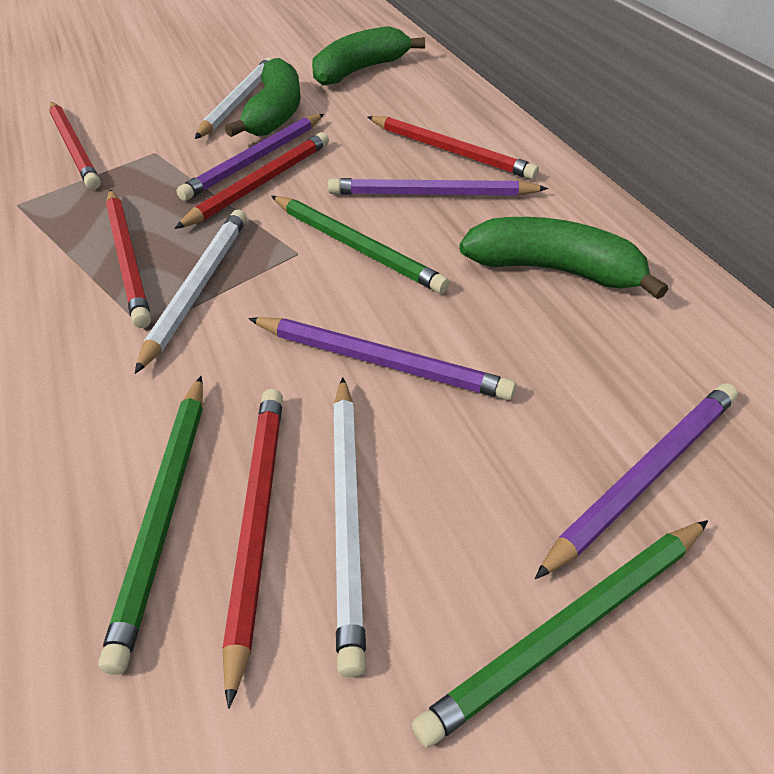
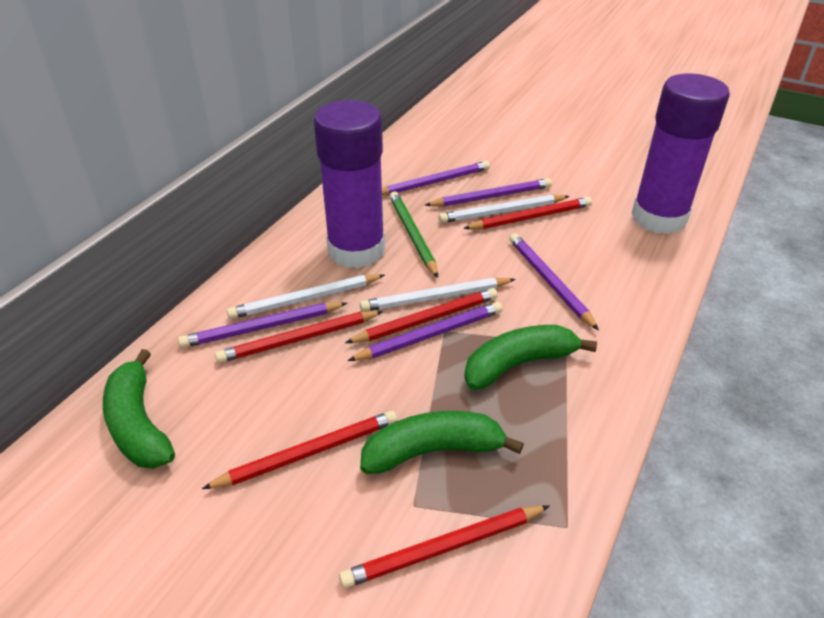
green pencil: 3 -> 1
purple glue stick: 0 -> 2
purple pencil: 4 -> 5

